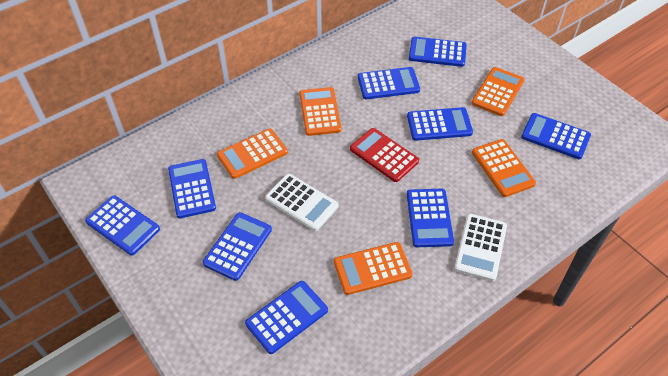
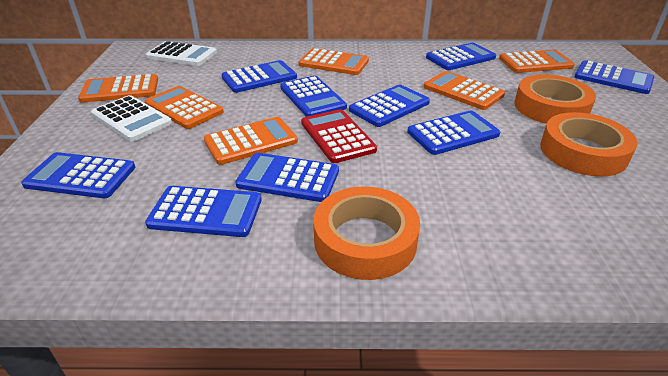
orange calculator: 5 -> 6
orange tape: 0 -> 3

